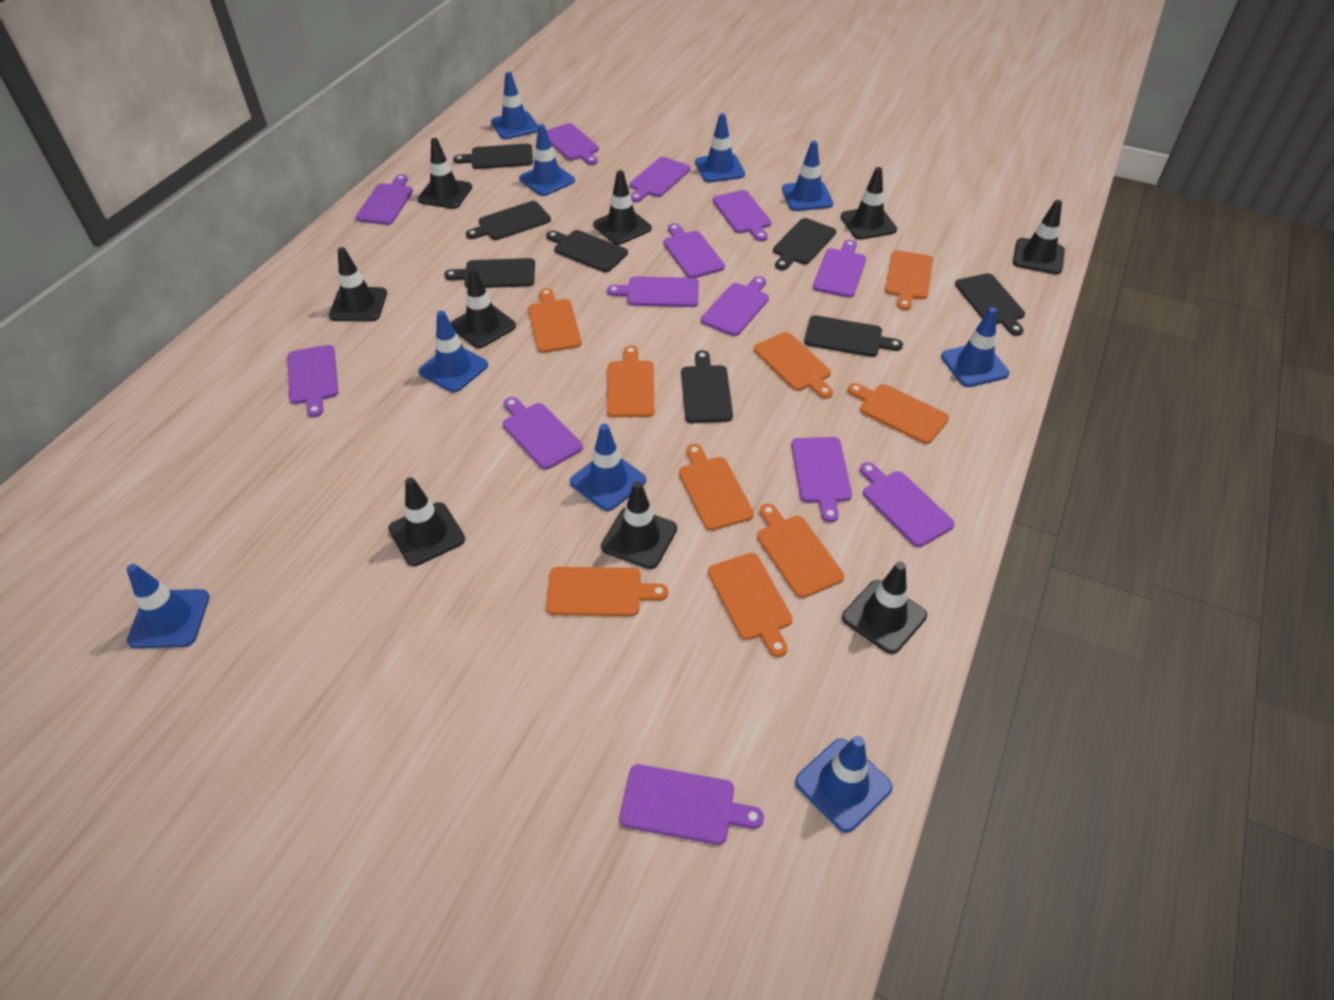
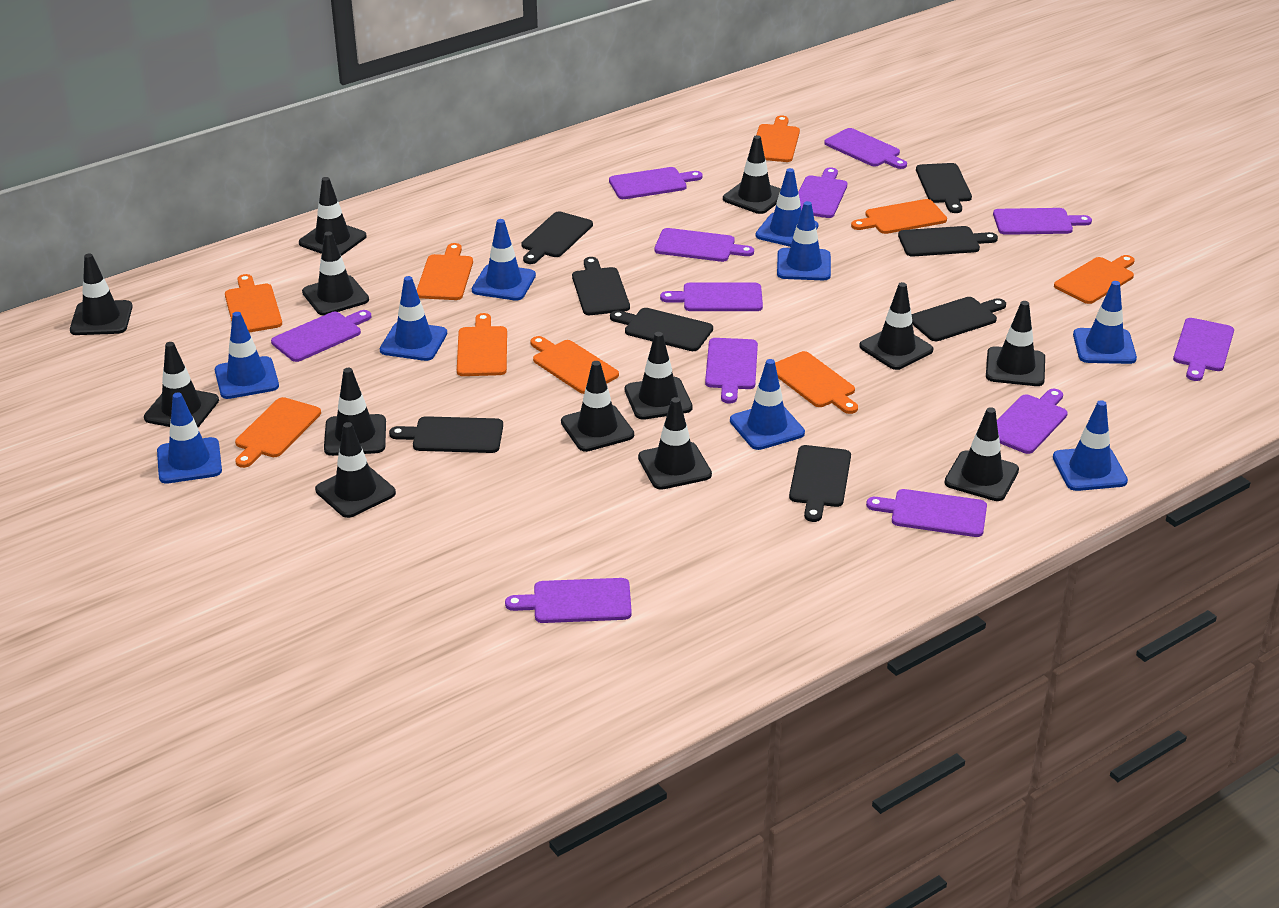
black traffic cone: 9 -> 13
purple cutting board: 13 -> 12

